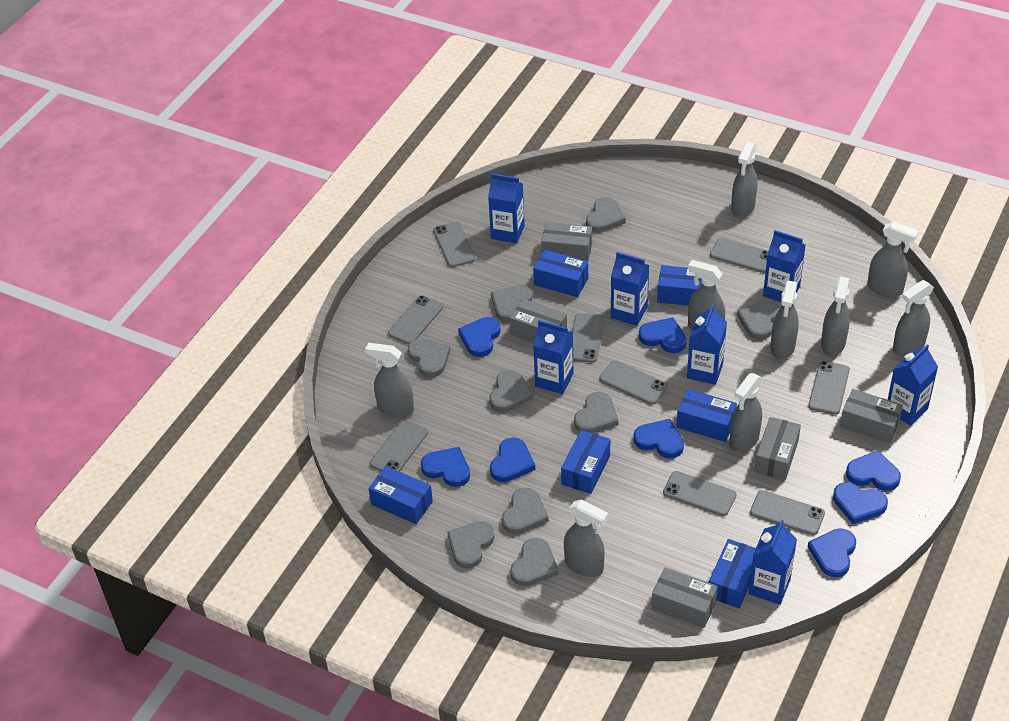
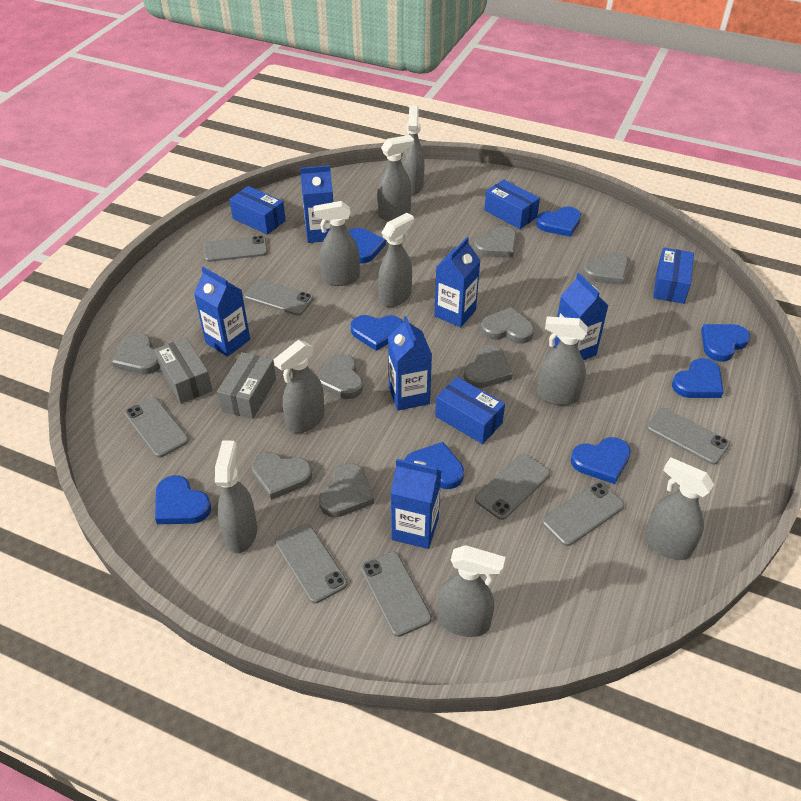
blue box: 6 -> 4
blue carton: 7 -> 6
grey box: 5 -> 2
grey heart: 9 -> 8
grey phone: 9 -> 8

